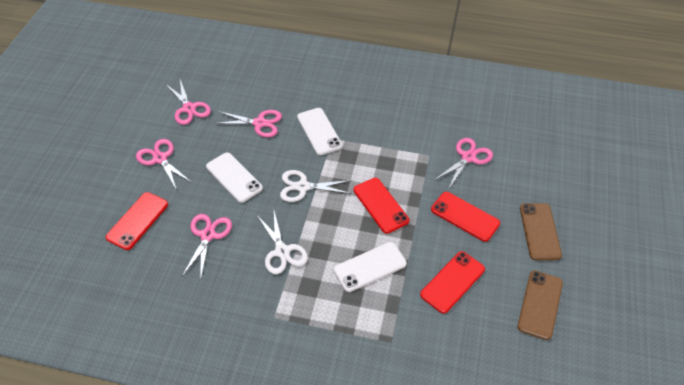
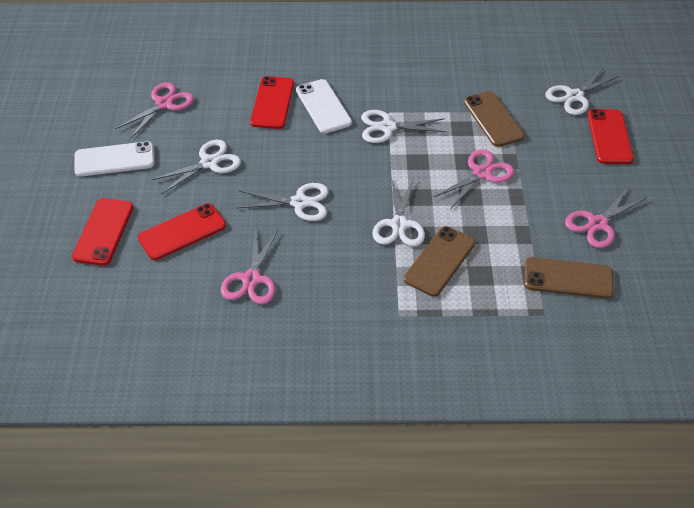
brown phone: 2 -> 3
pink scissors: 5 -> 4
white phone: 3 -> 2
white scissors: 2 -> 5

